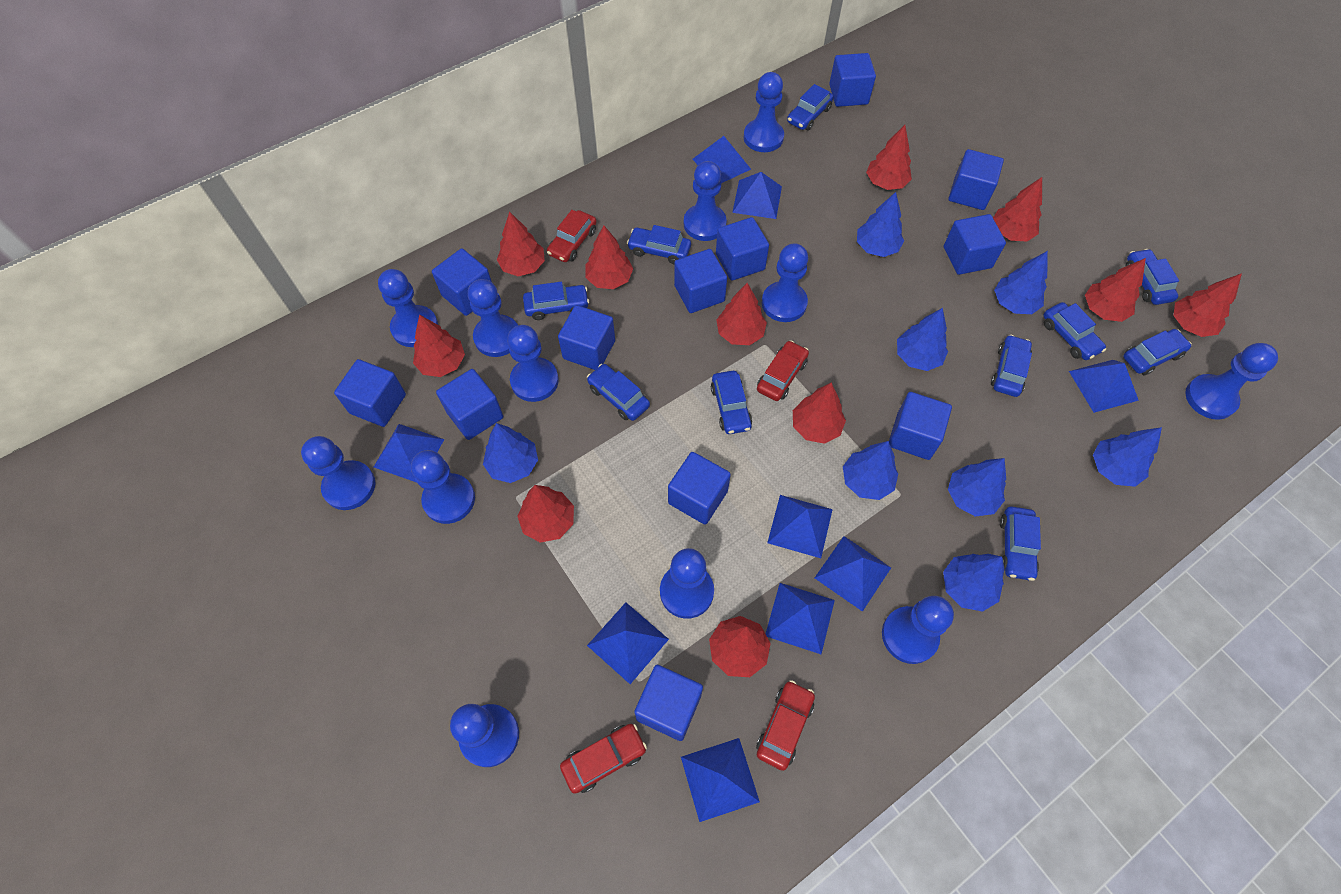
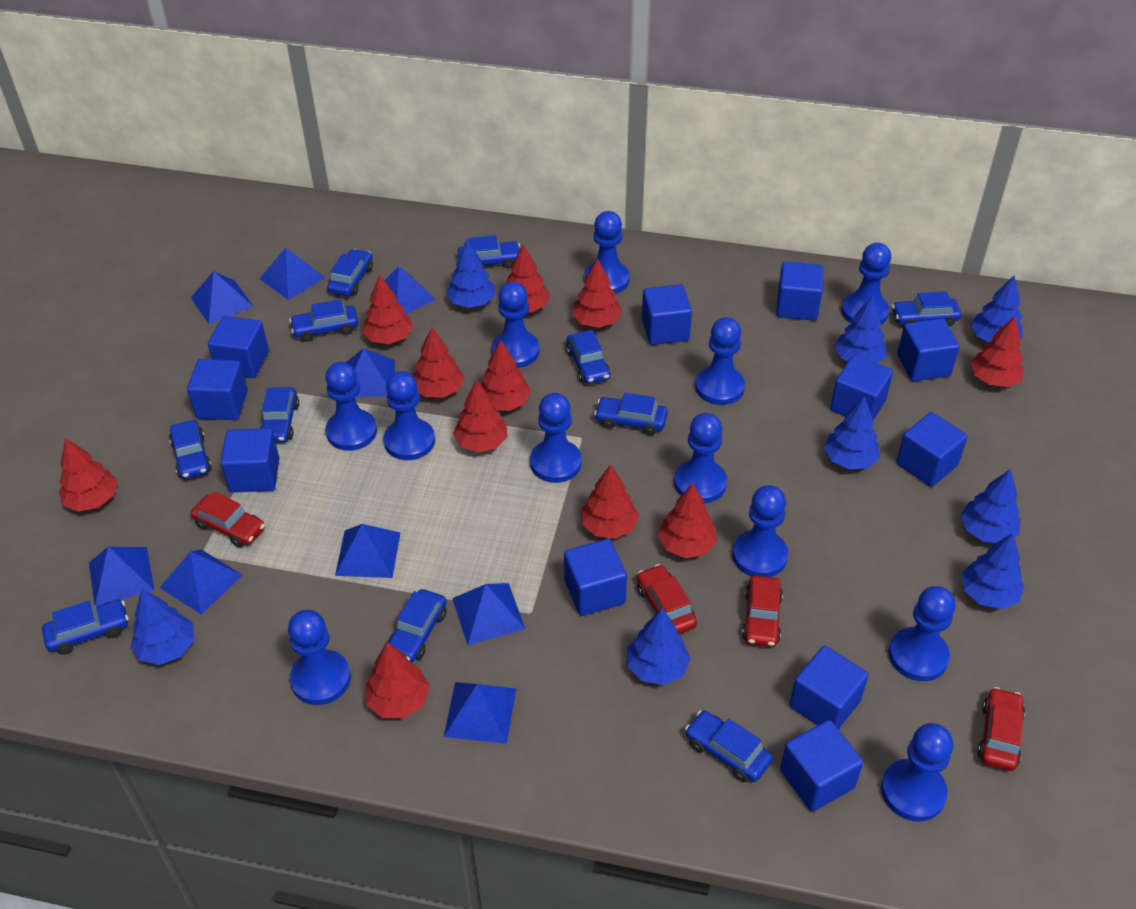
blue car: 10 -> 11
blue cube: 12 -> 11

